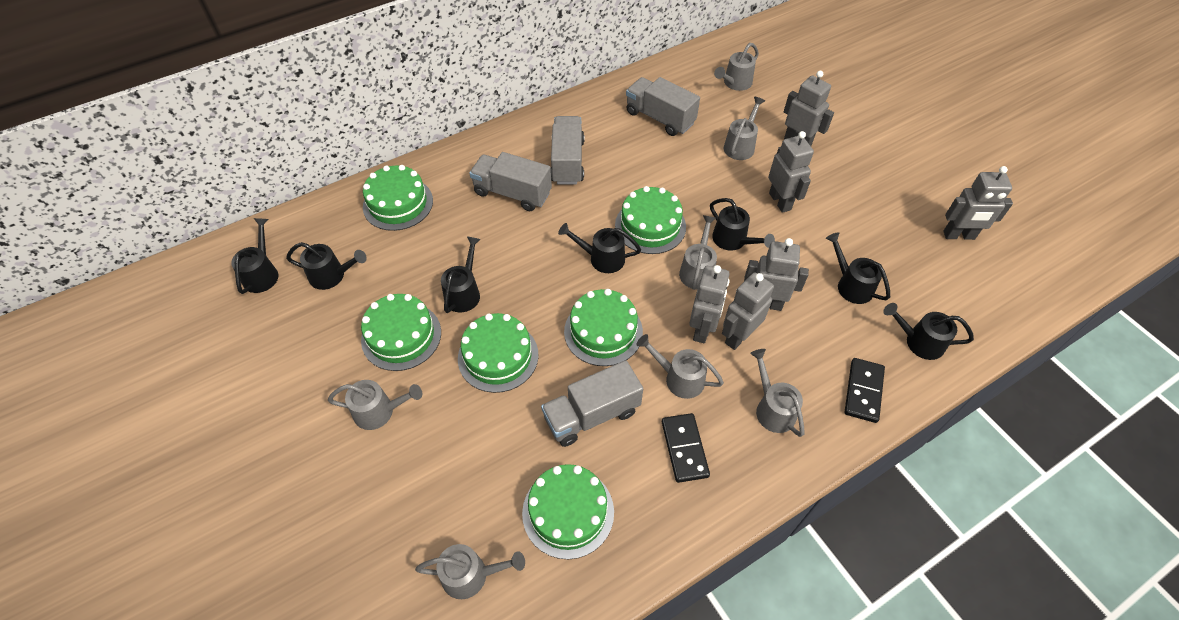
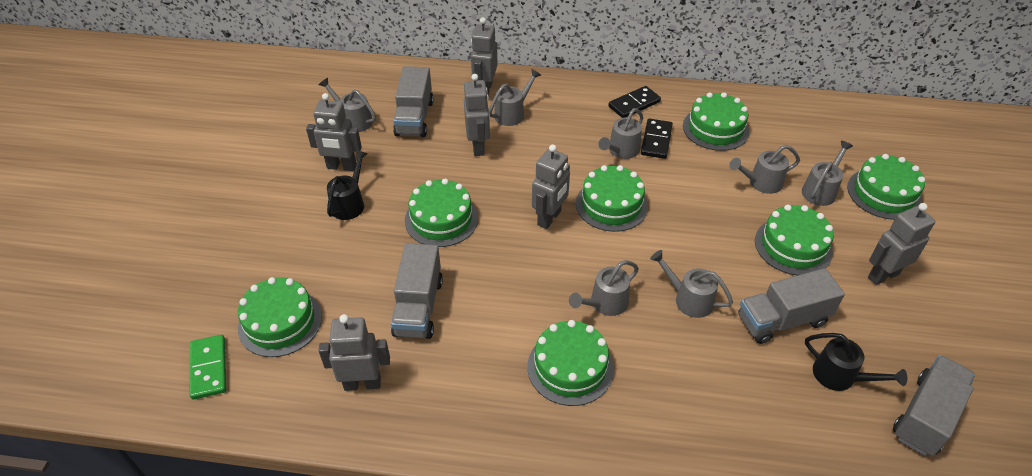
black watering can: 7 -> 2
green cake: 6 -> 7
green domino: 0 -> 1

